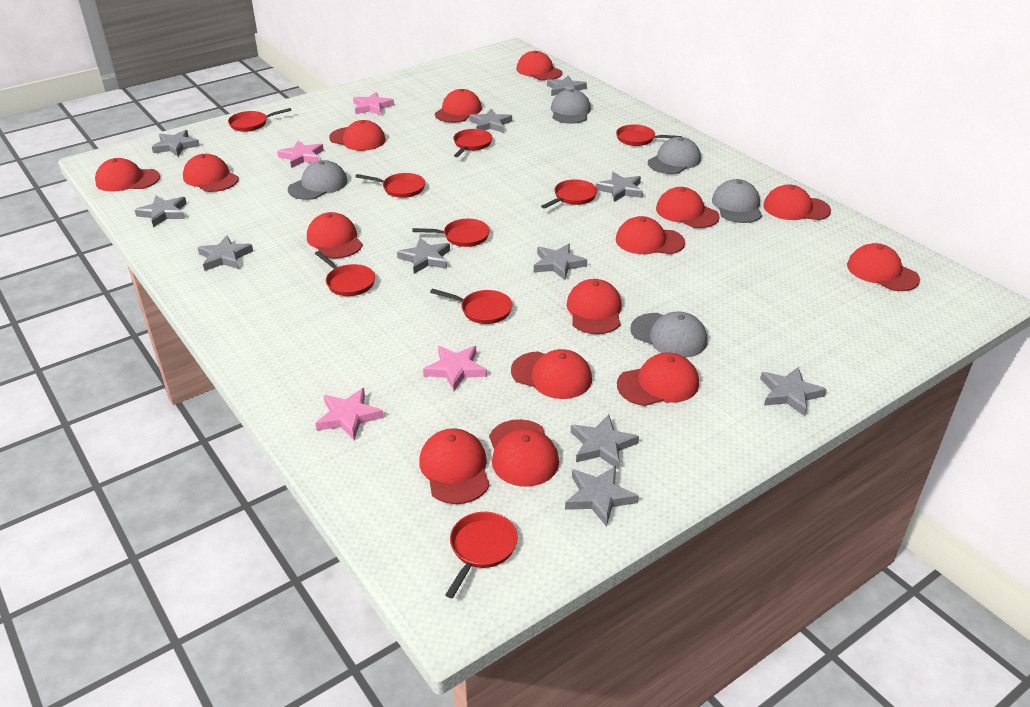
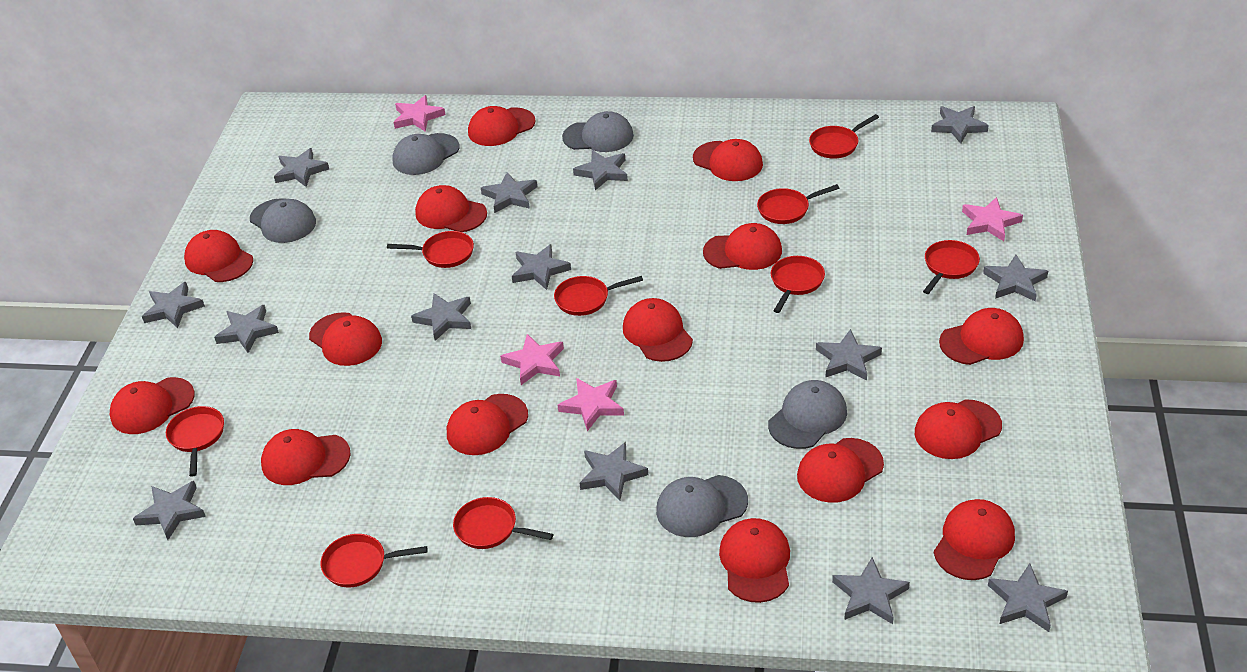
grey star: 11 -> 14

